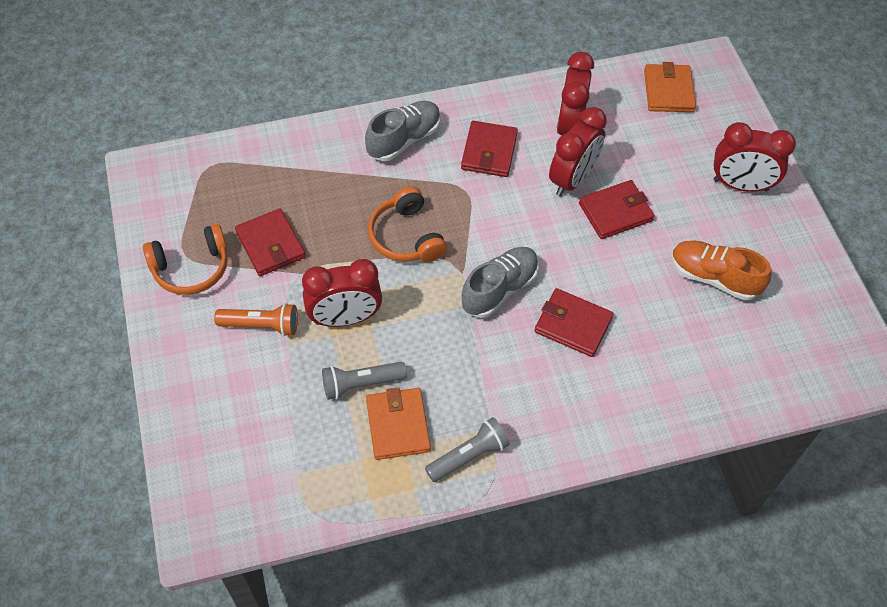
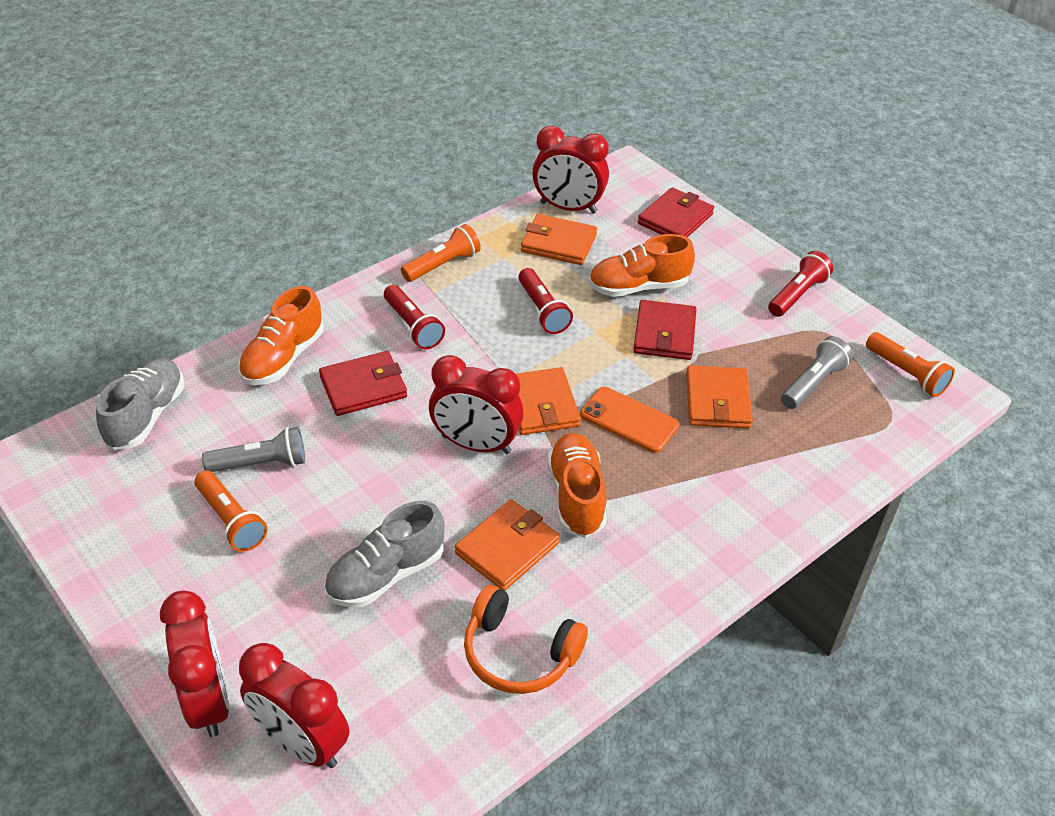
orange flashlight: 1 -> 3
orange headphones: 2 -> 1
orange phone: 0 -> 1
orange shoe: 1 -> 3
orange wallet: 2 -> 4
red flashlight: 0 -> 3
red wallet: 4 -> 3

